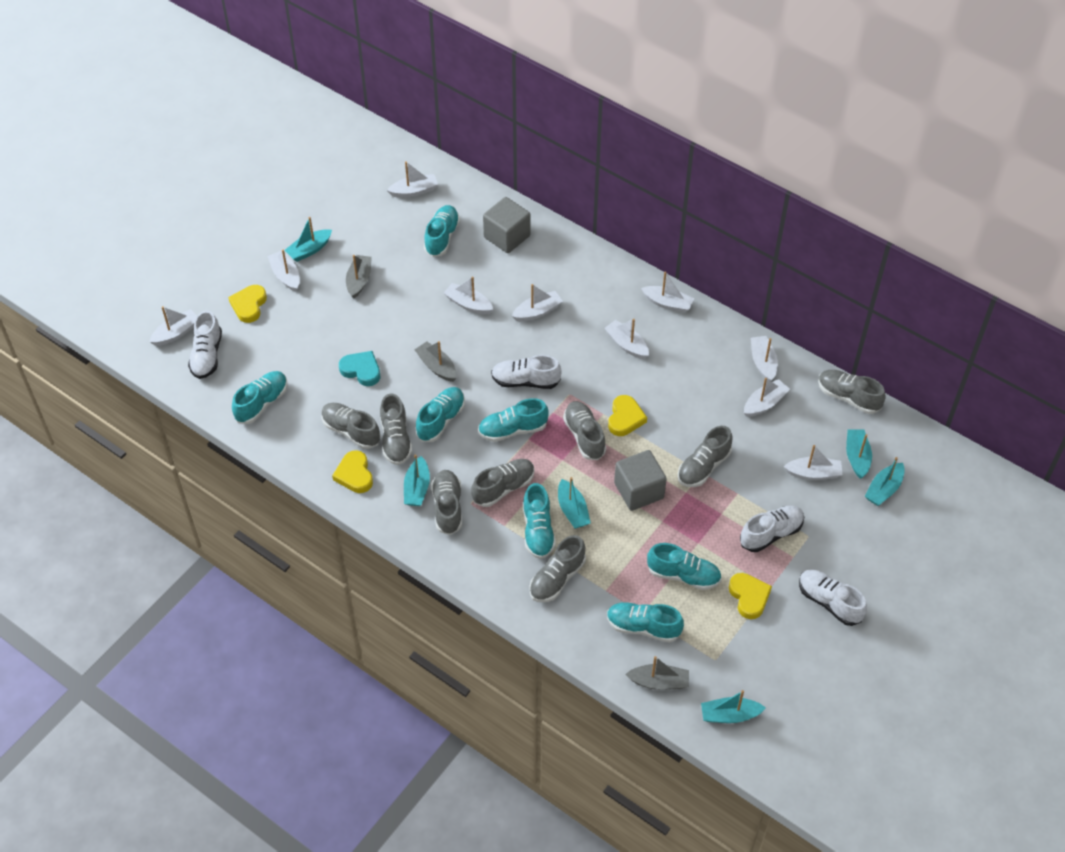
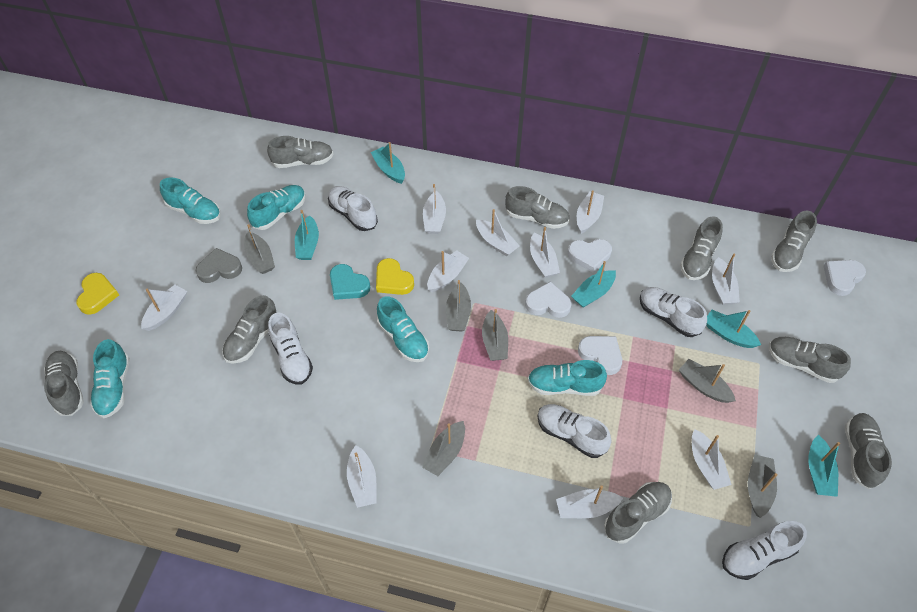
grey boat: 3 -> 6
grey cube: 2 -> 0
grey heart: 0 -> 1
grey shoe: 8 -> 9
turquoise boat: 6 -> 5
turquoise shoe: 7 -> 5
white heart: 0 -> 4
white shoe: 4 -> 5
yellow heart: 4 -> 2

